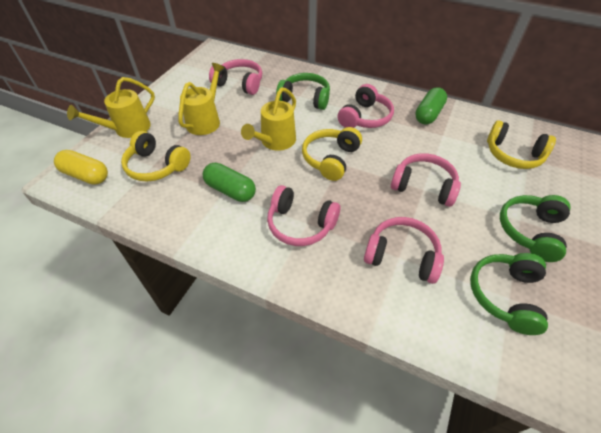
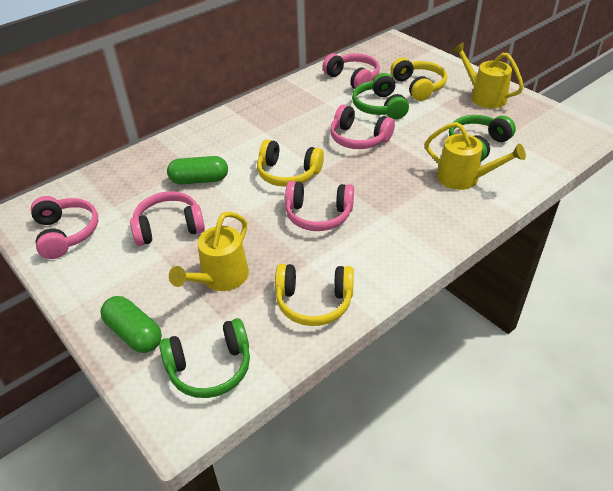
yellow capsule: 1 -> 0

